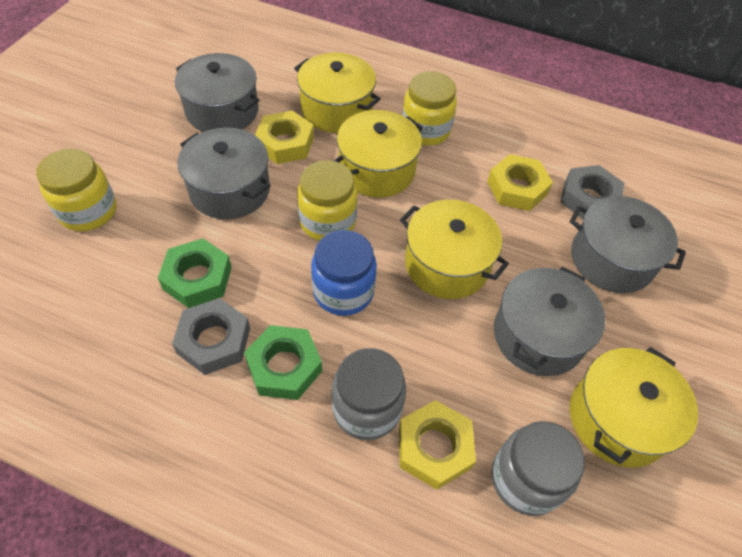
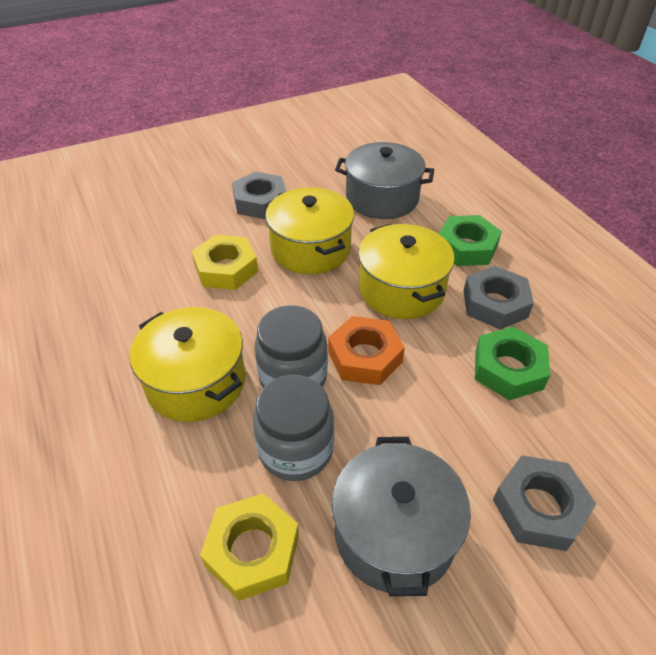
blue jar: 1 -> 0
grey nut: 2 -> 3
grey pot: 4 -> 2
orange nut: 0 -> 1
yellow jar: 3 -> 0
yellow nut: 3 -> 2
yellow pot: 4 -> 3

